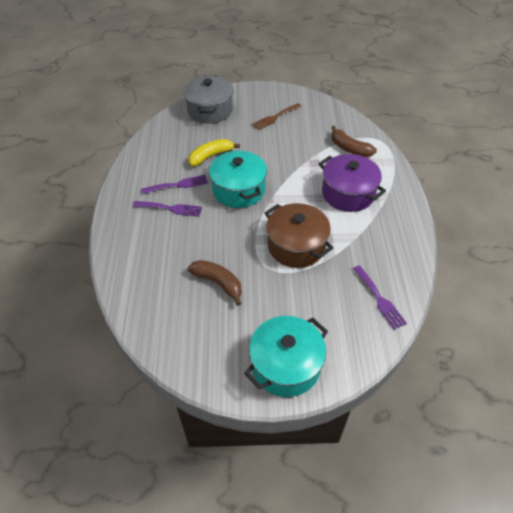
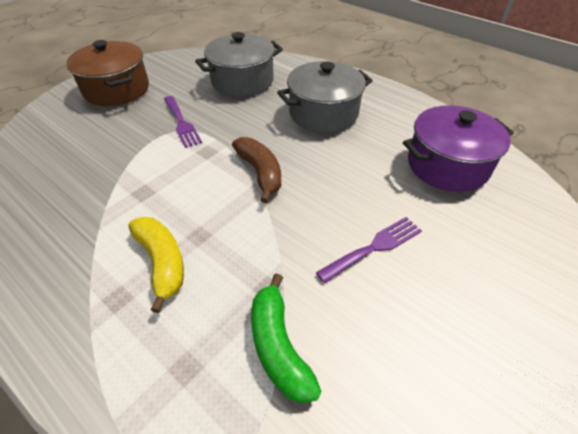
brown banana: 2 -> 1
brown fork: 1 -> 0
green banana: 0 -> 1
grey pot: 1 -> 2
purple fork: 3 -> 2
turquoise pot: 2 -> 0

